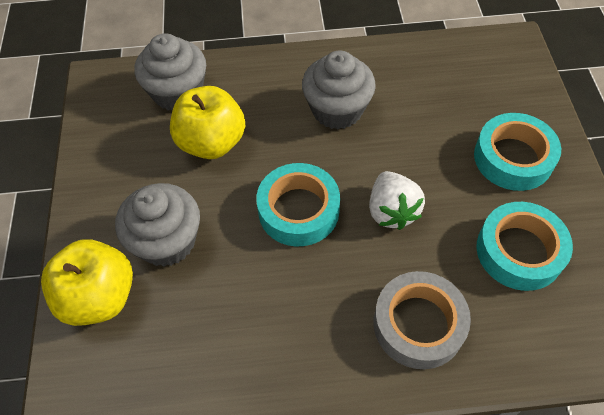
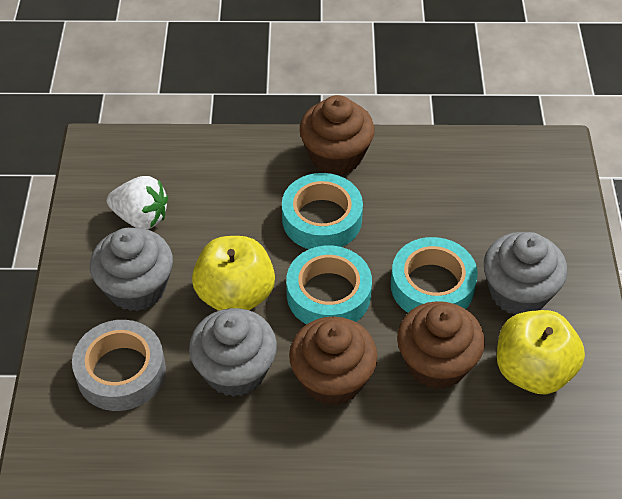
brown cupcake: 0 -> 3

